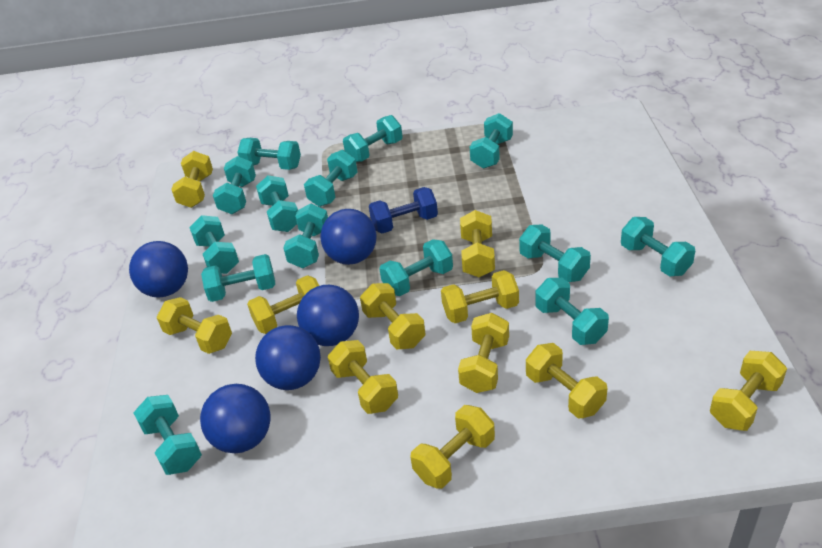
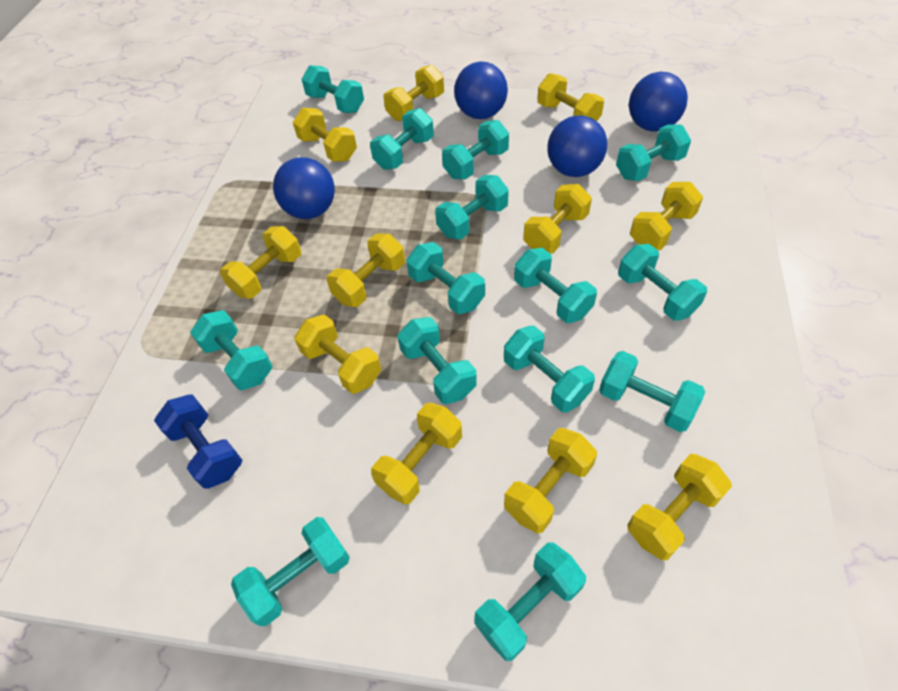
blue ball: 5 -> 4

